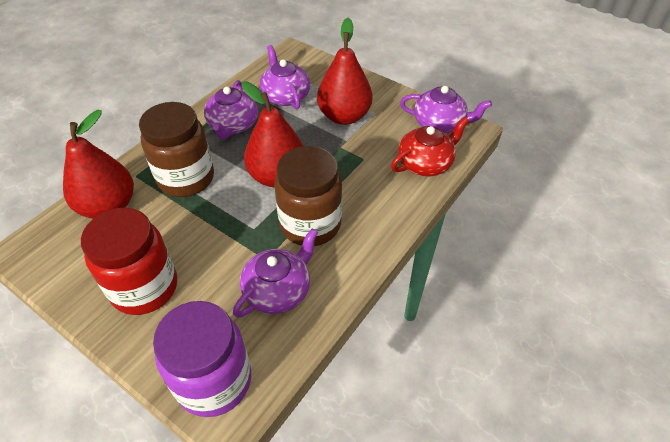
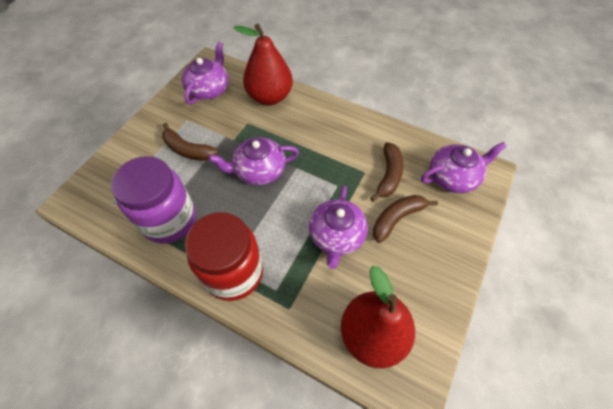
brown banana: 0 -> 3
brown jar: 2 -> 0
red pear: 3 -> 2
red teapot: 1 -> 0

